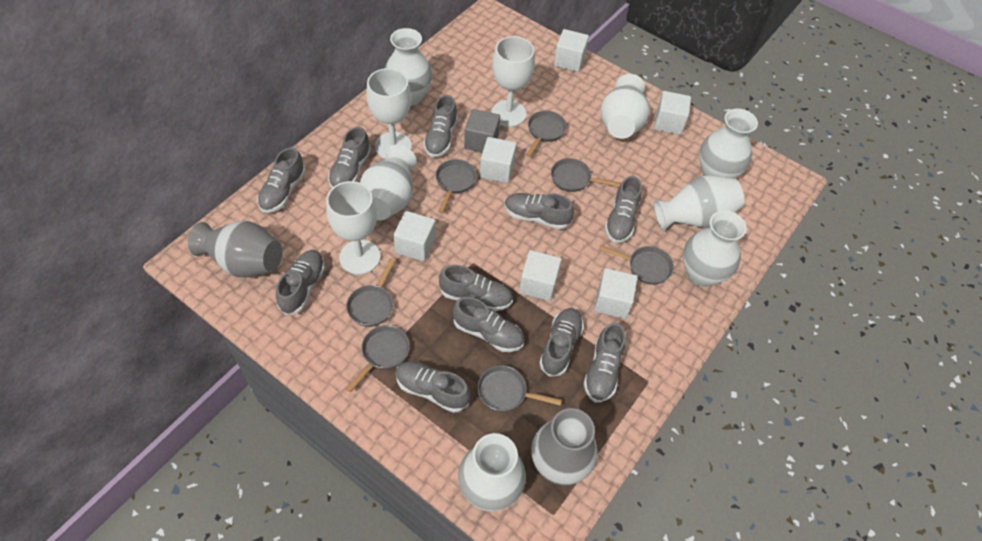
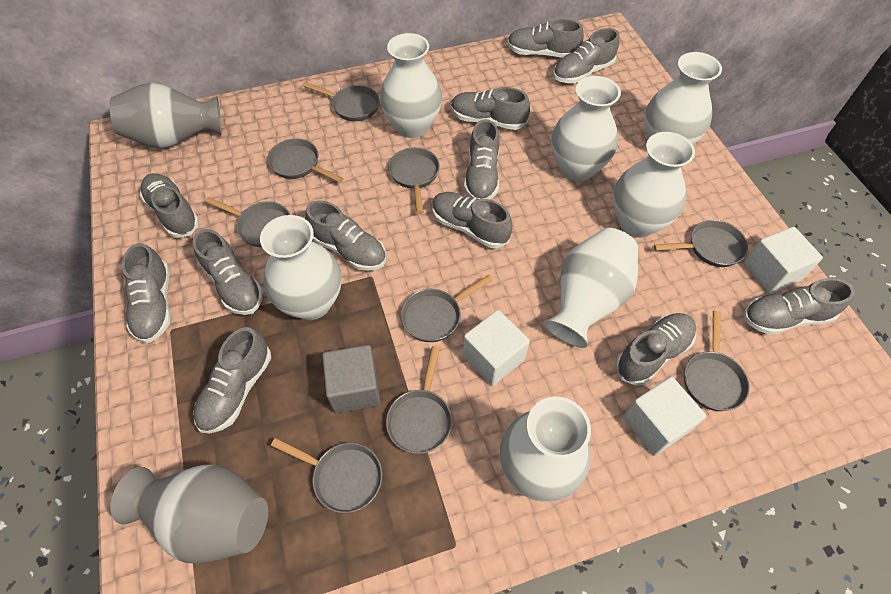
grey pan: 7 -> 9
grey shoe: 11 -> 12
white cube: 6 -> 3
white goblet: 3 -> 0

